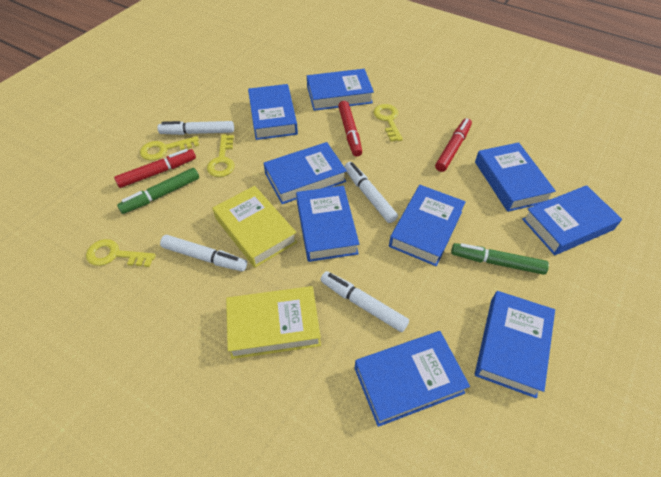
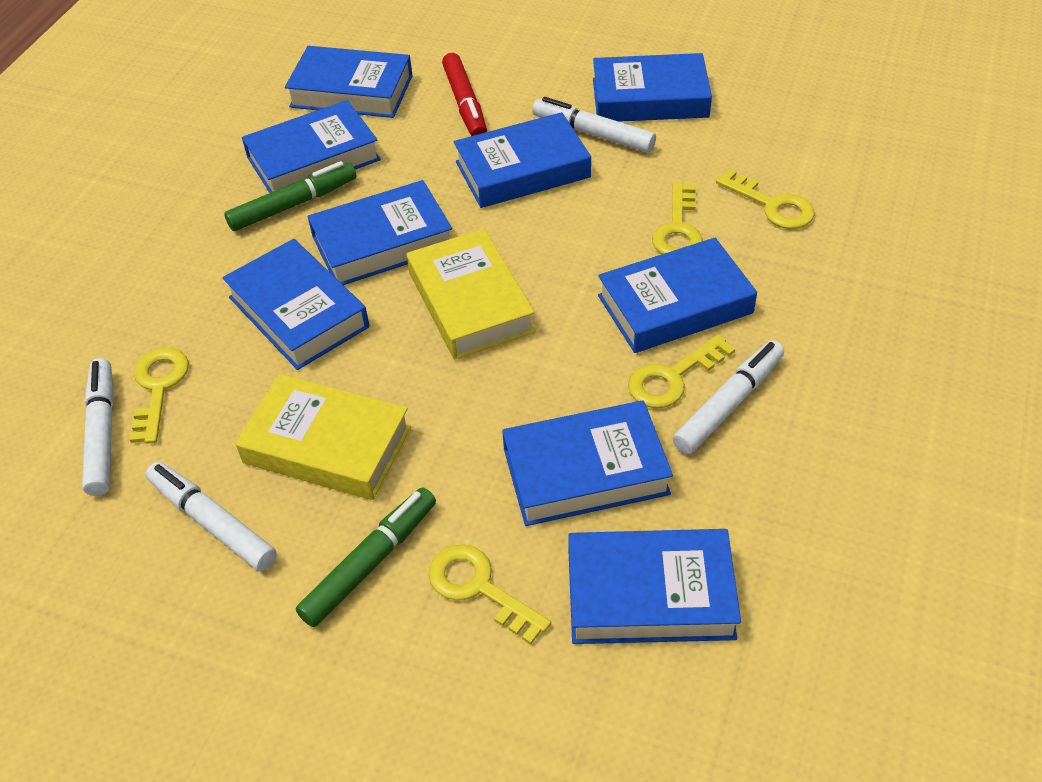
red marker: 3 -> 1
yellow key: 4 -> 5

